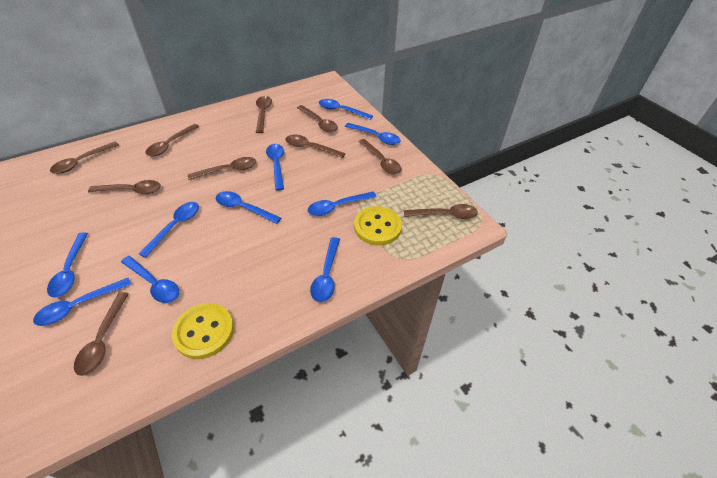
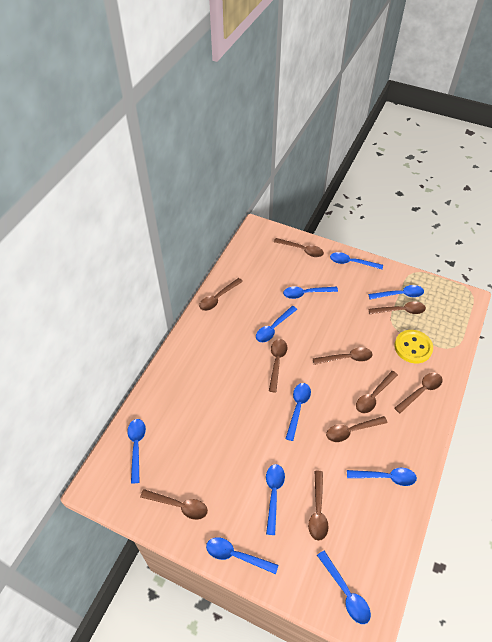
yellow button: 2 -> 1

